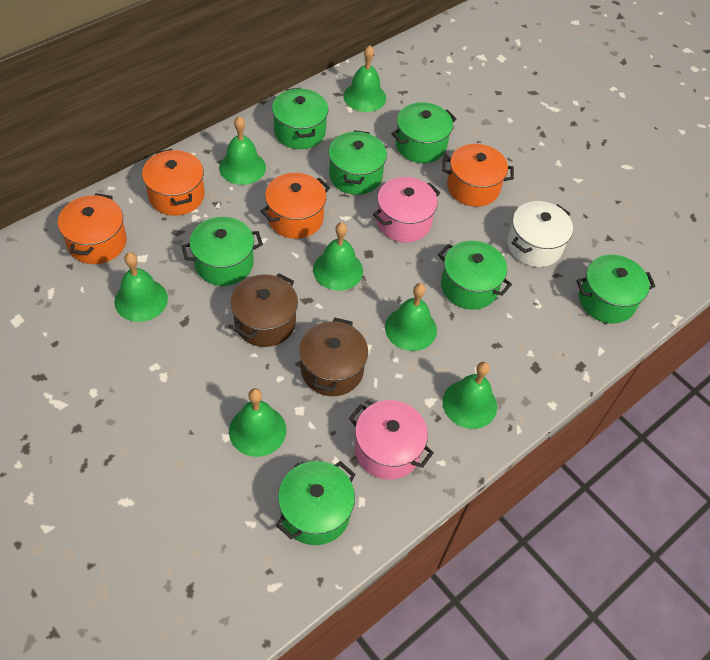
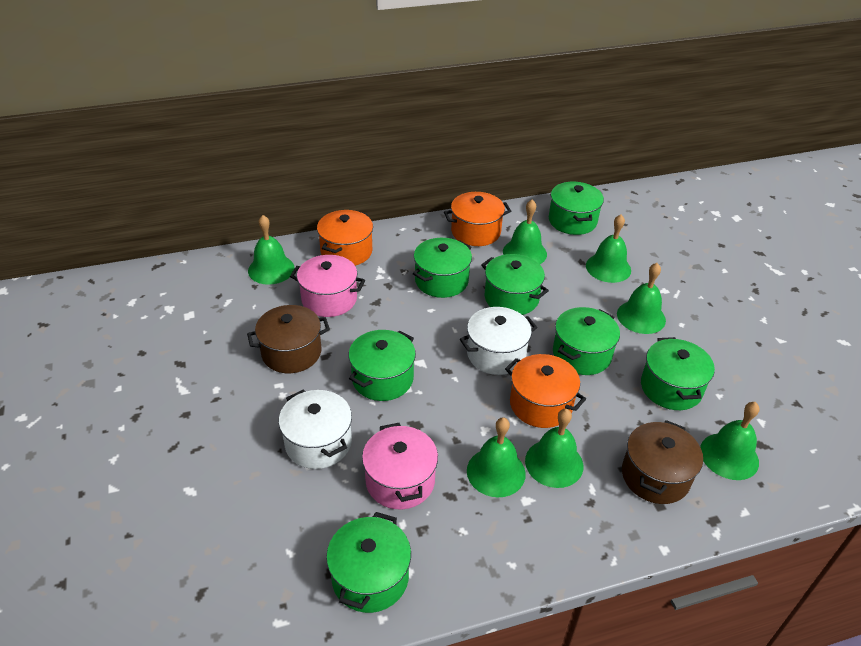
orange pot: 4 -> 3
white pot: 1 -> 2

